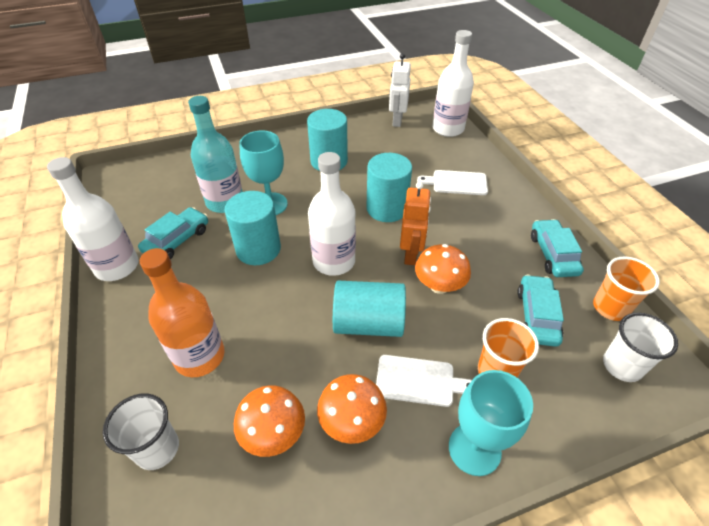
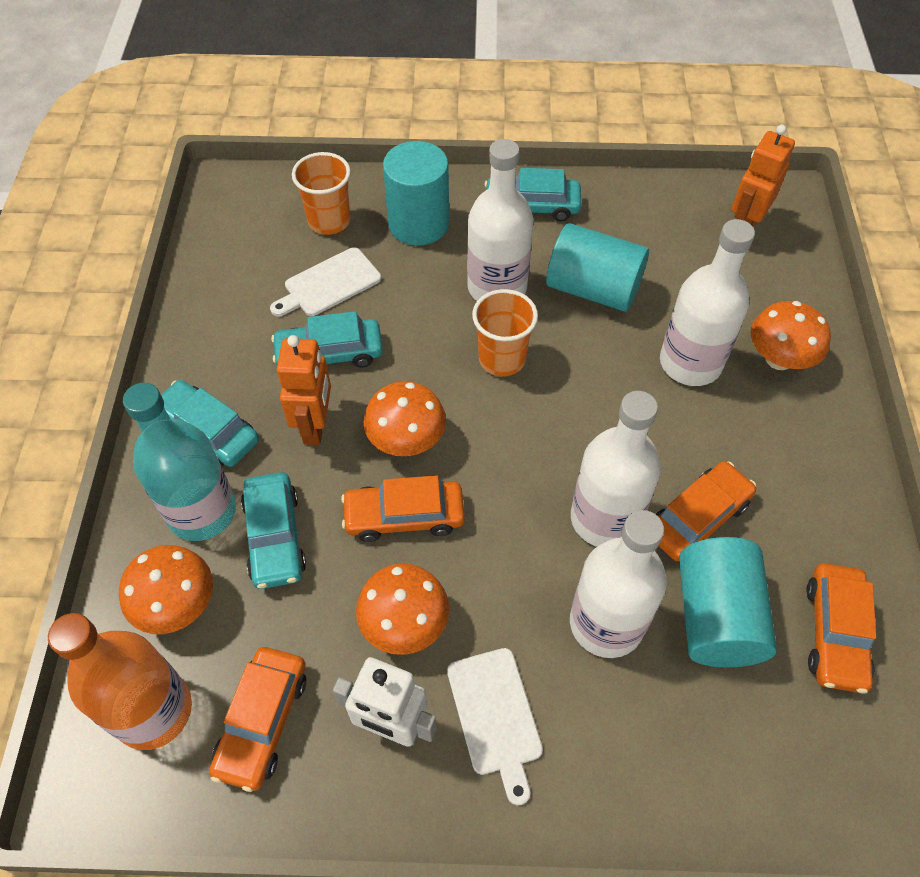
orange car: 0 -> 4
orange mushroom: 3 -> 4
orange robot: 1 -> 2
turquoise car: 3 -> 4
turquoise cylinder: 4 -> 3
turquoise goblet: 2 -> 0
white bottle: 3 -> 4
white cup: 2 -> 0

